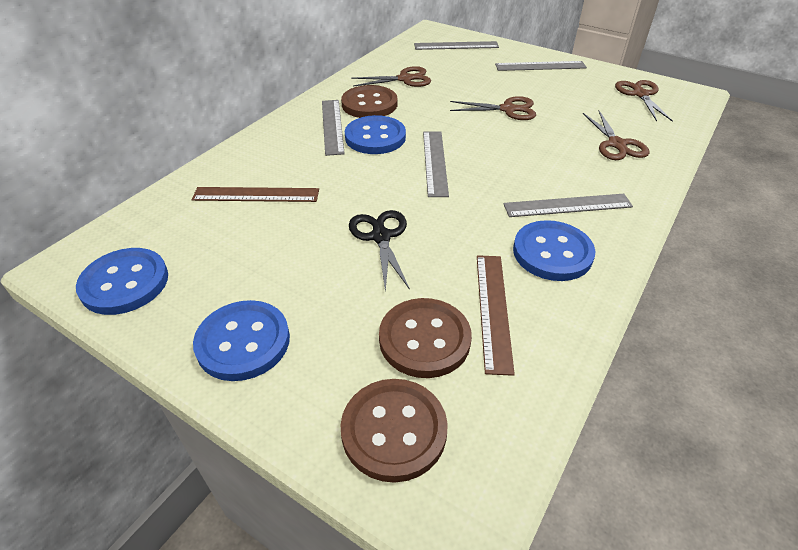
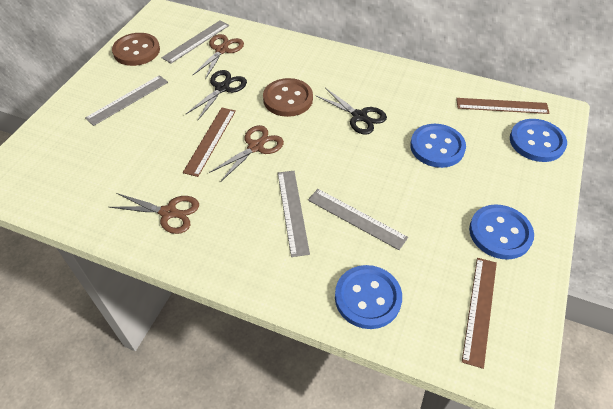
black scissors: 1 -> 2
brown button: 3 -> 2
brown ruler: 2 -> 3
brown scissors: 4 -> 3
grey ruler: 5 -> 4

